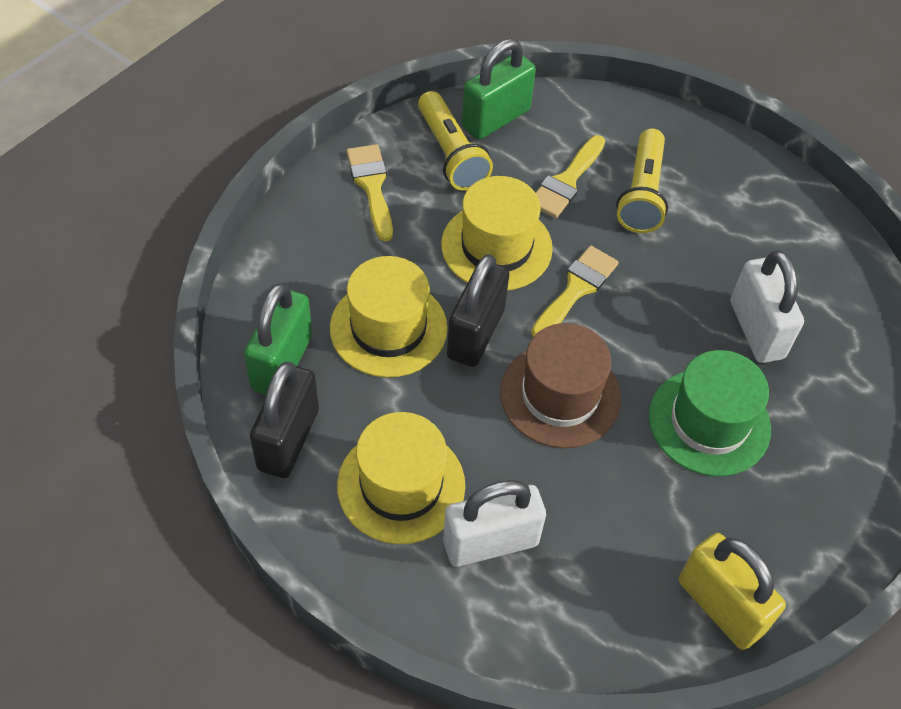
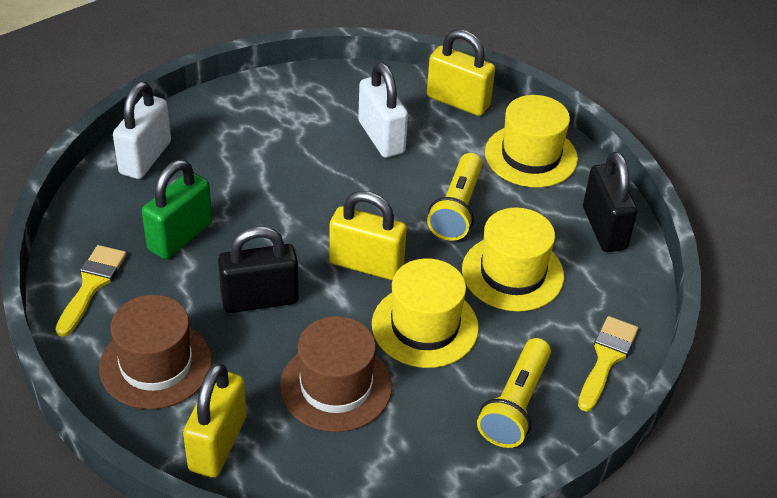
brown hat: 1 -> 2
green hat: 1 -> 0
green padlock: 2 -> 1
yellow brush: 3 -> 2
yellow padlock: 1 -> 3

